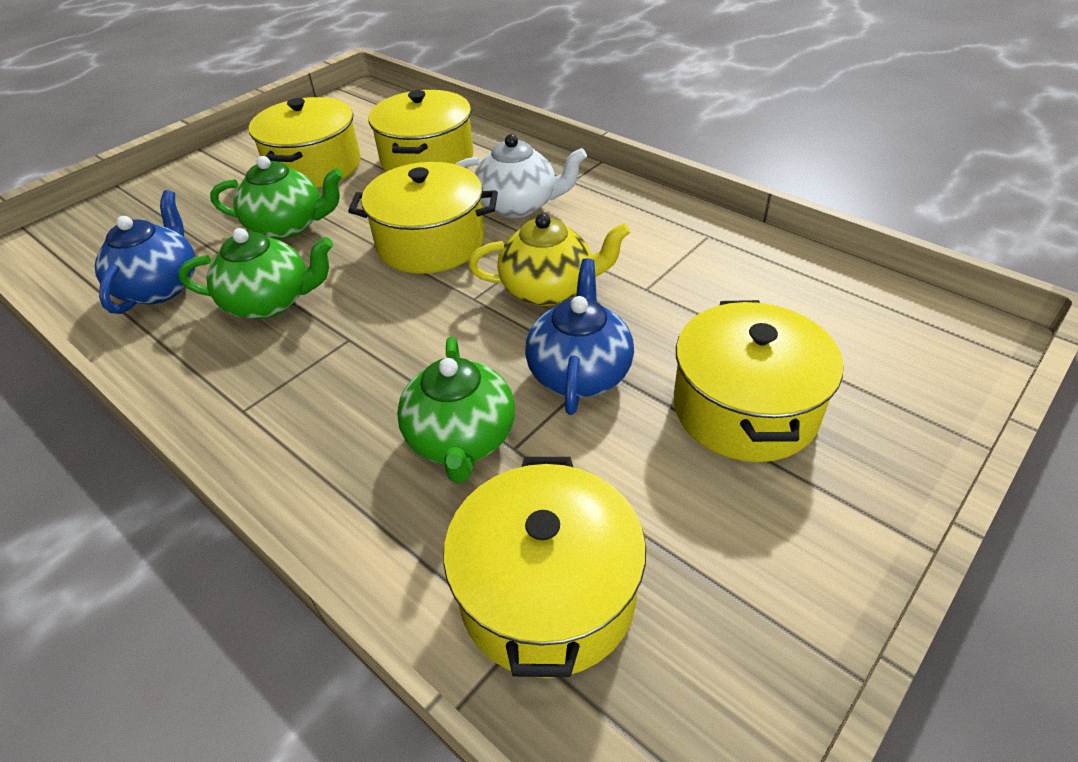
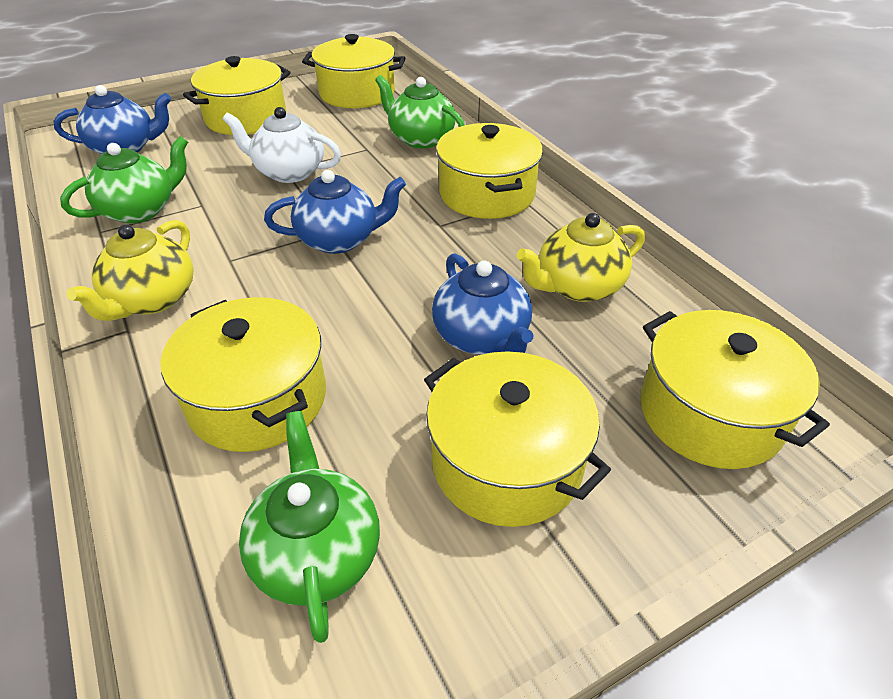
blue teapot: 2 -> 3
yellow pot: 5 -> 6
yellow teapot: 1 -> 2

